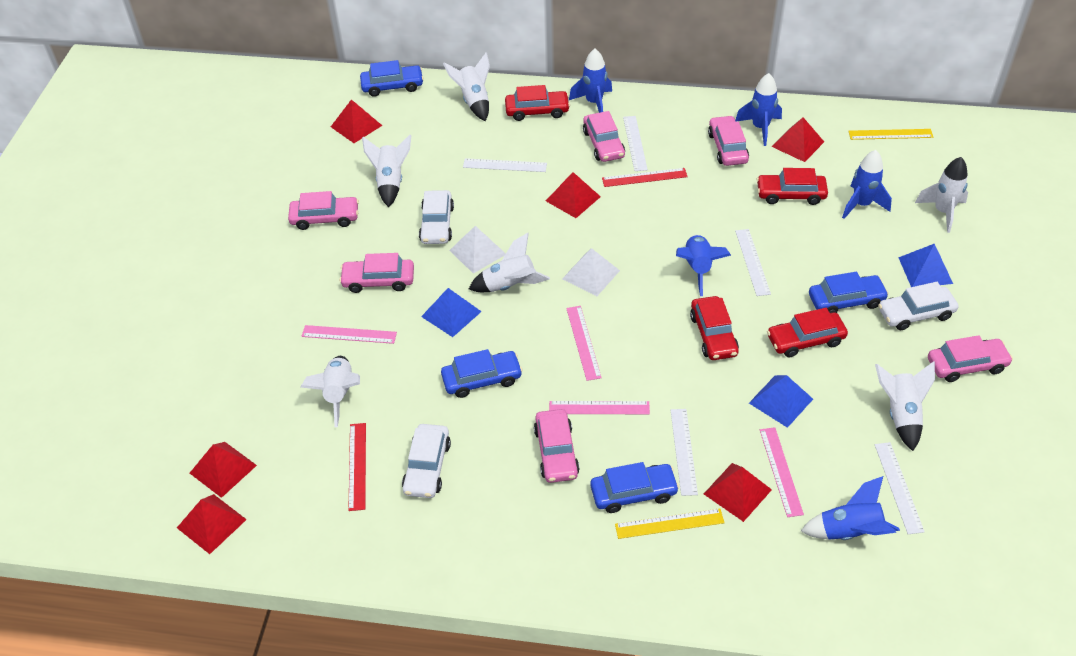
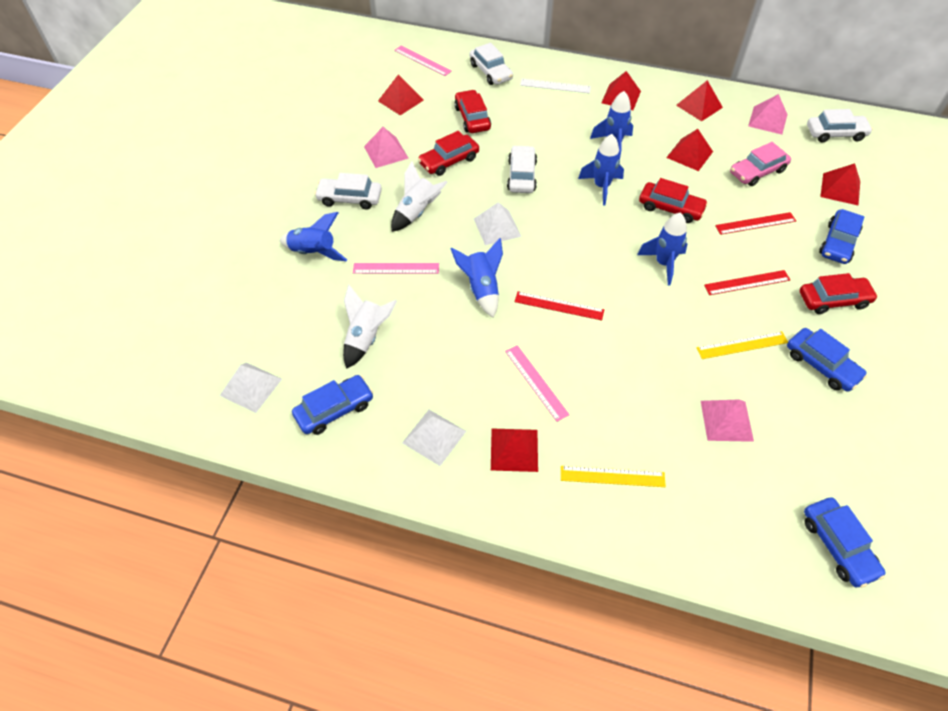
blue pyramid: 3 -> 0
pink car: 6 -> 1
pink pyramid: 0 -> 3
pink ruler: 4 -> 3
red ruler: 2 -> 3
white car: 3 -> 4
white pyramid: 2 -> 3
white rocket: 6 -> 2
white ruler: 5 -> 1

